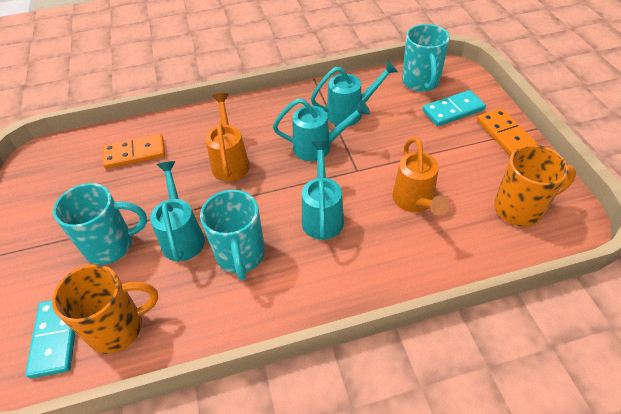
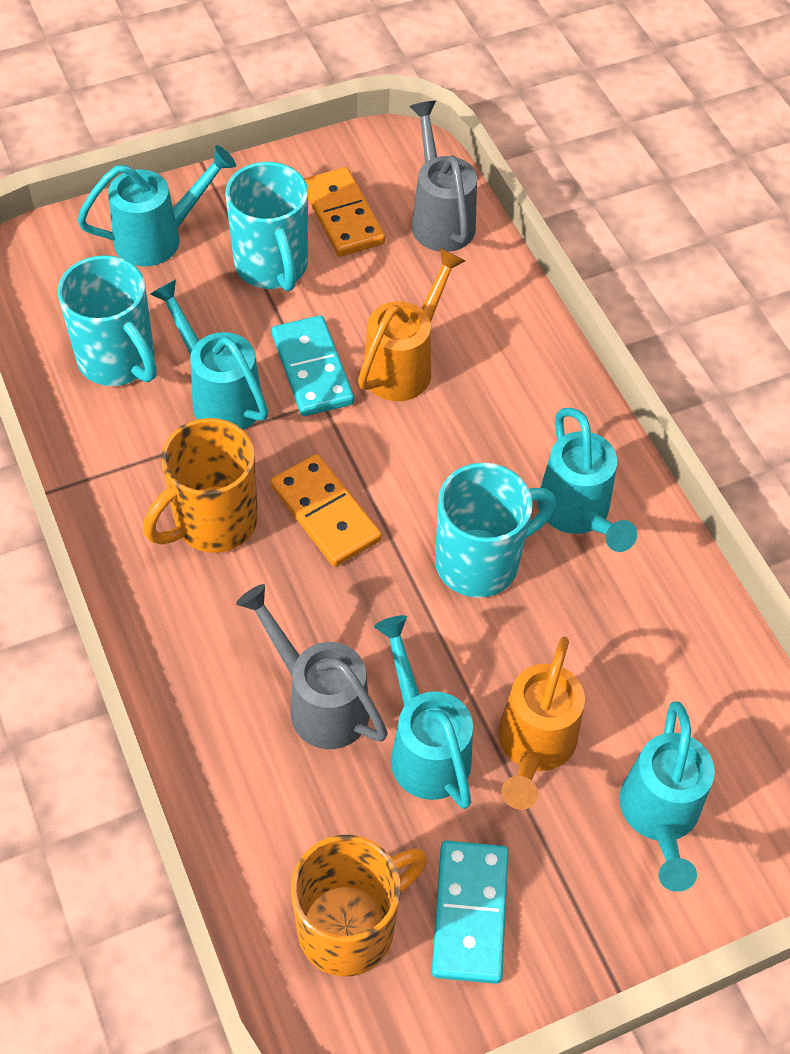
grey watering can: 0 -> 2
turquoise watering can: 4 -> 5

